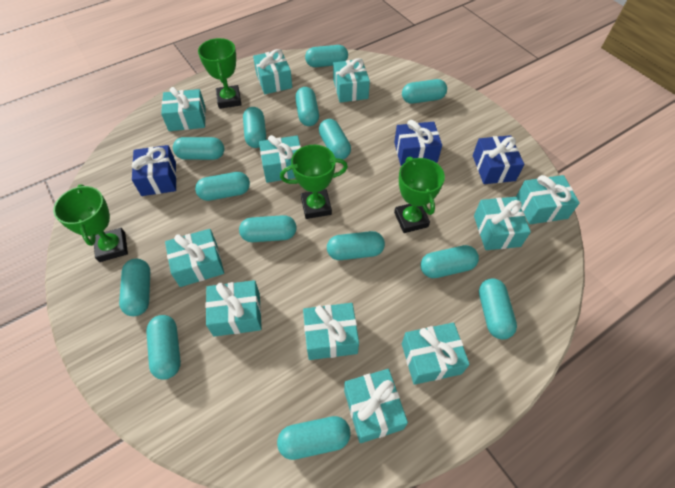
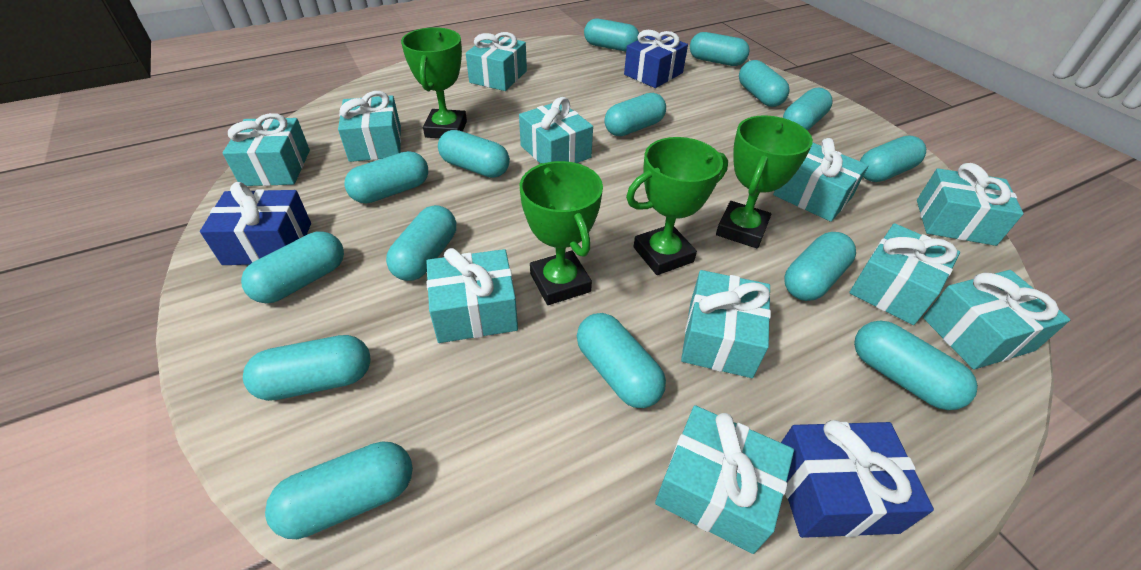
turquoise capsule: 14 -> 15

